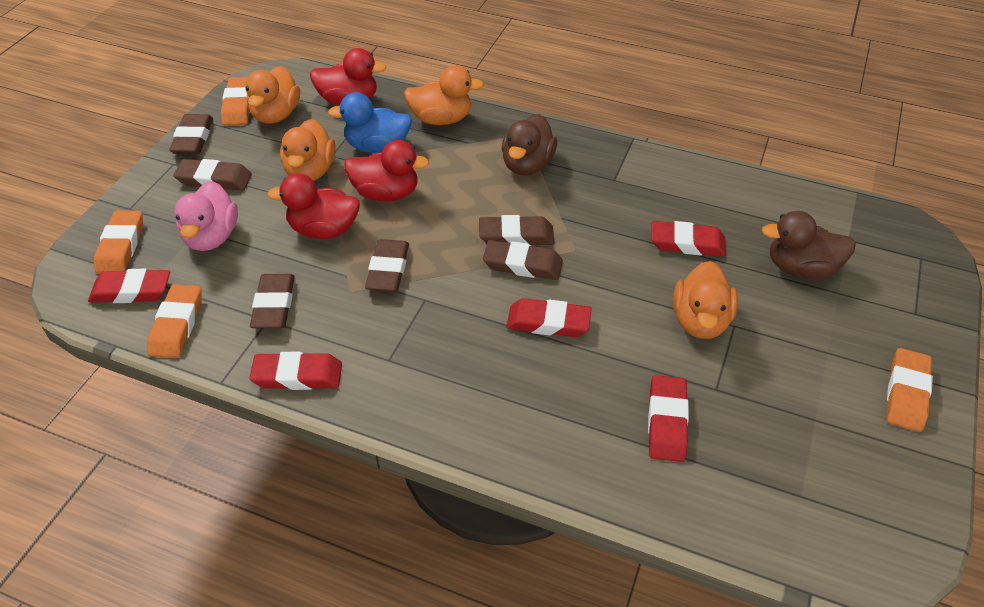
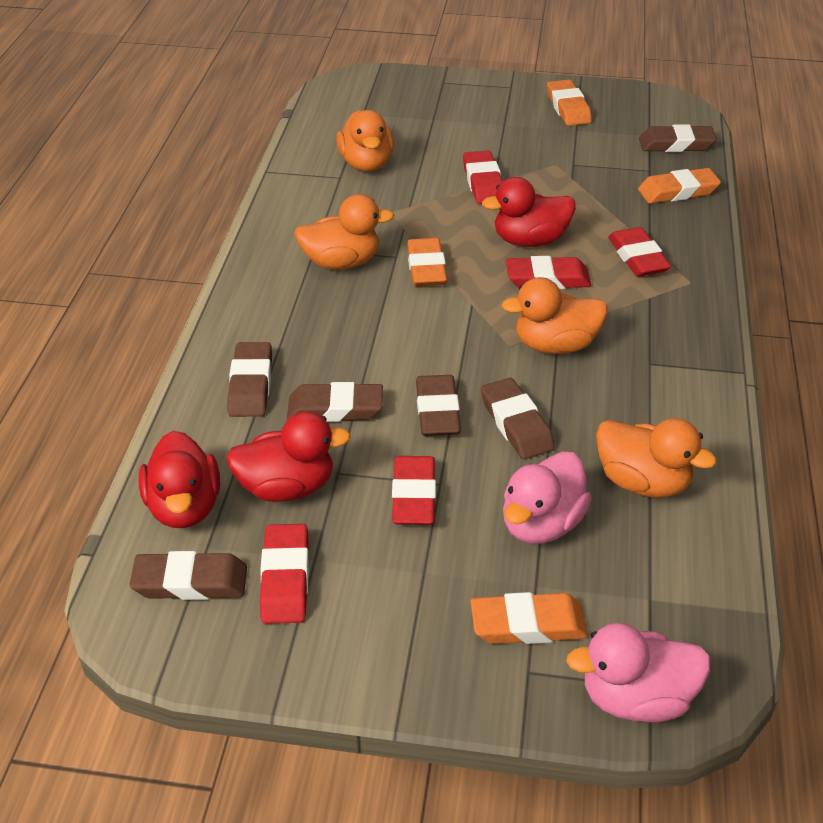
blue duck: 1 -> 0
brown duck: 2 -> 0
pink duck: 1 -> 2

